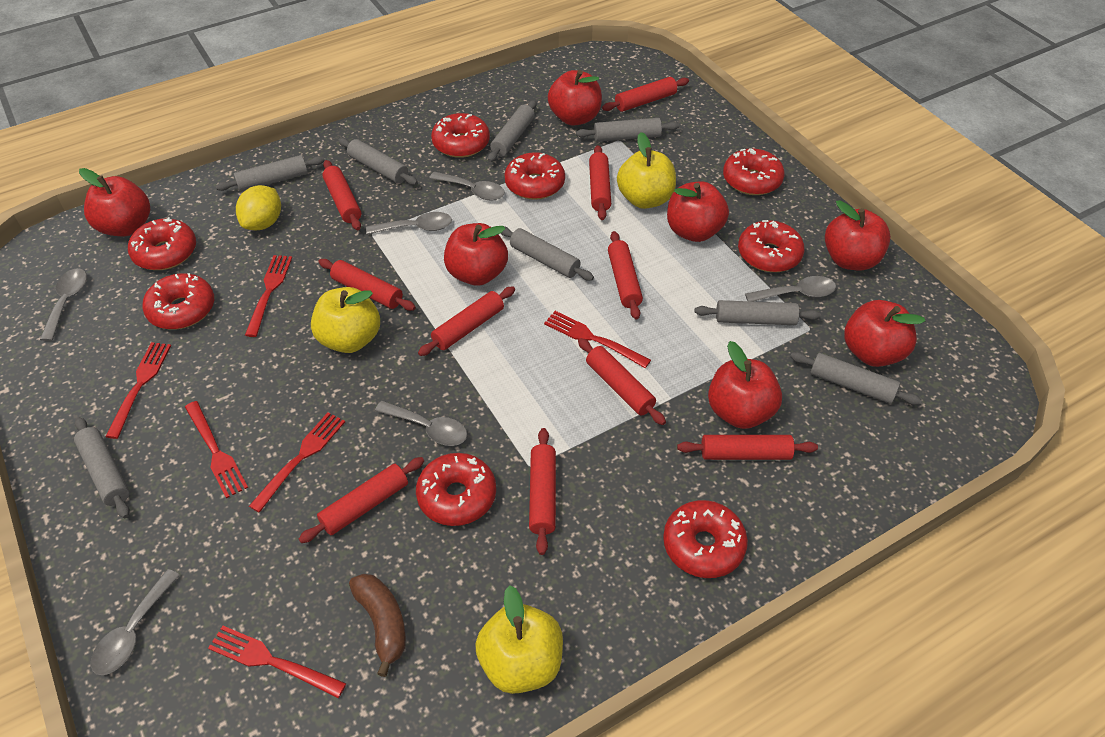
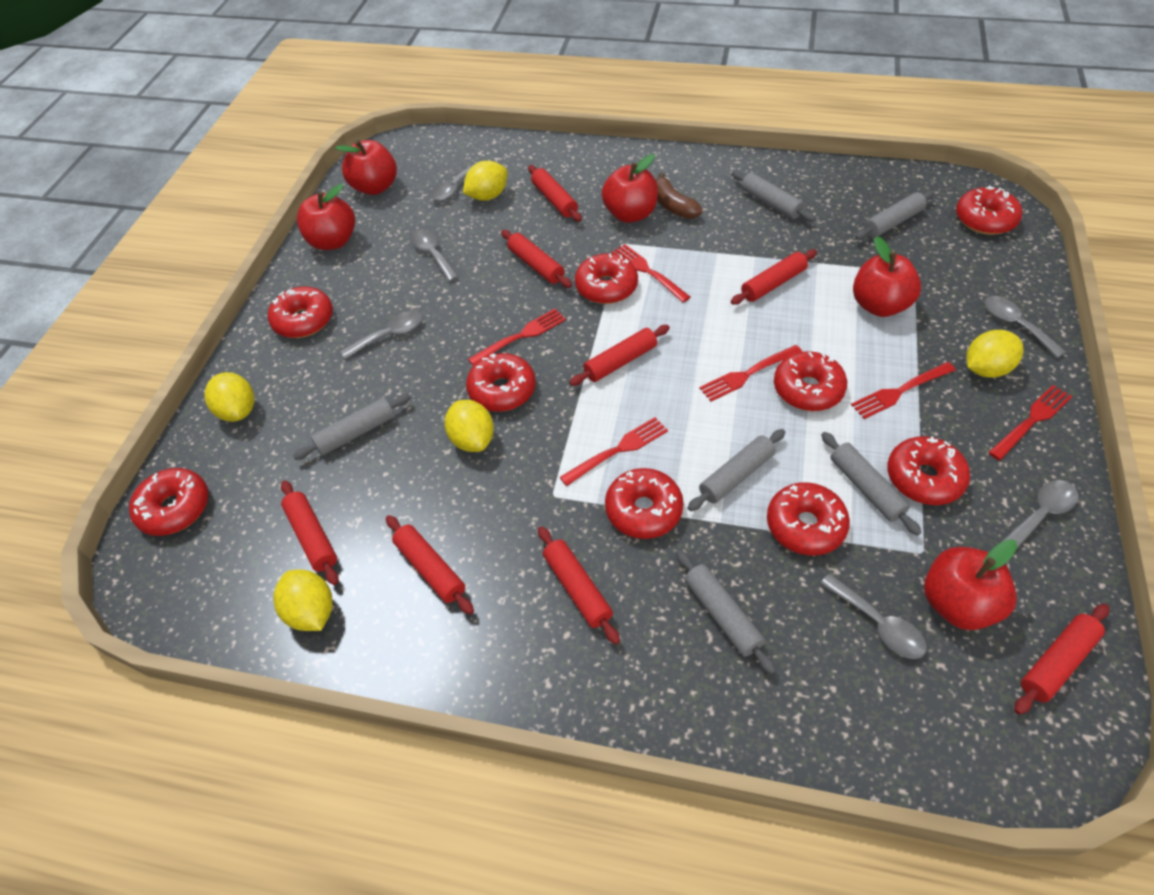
grey rolling pin: 8 -> 6
red apple: 7 -> 5
red donut: 8 -> 9
red rolling pin: 10 -> 8
yellow apple: 3 -> 0
yellow lemon: 1 -> 5

